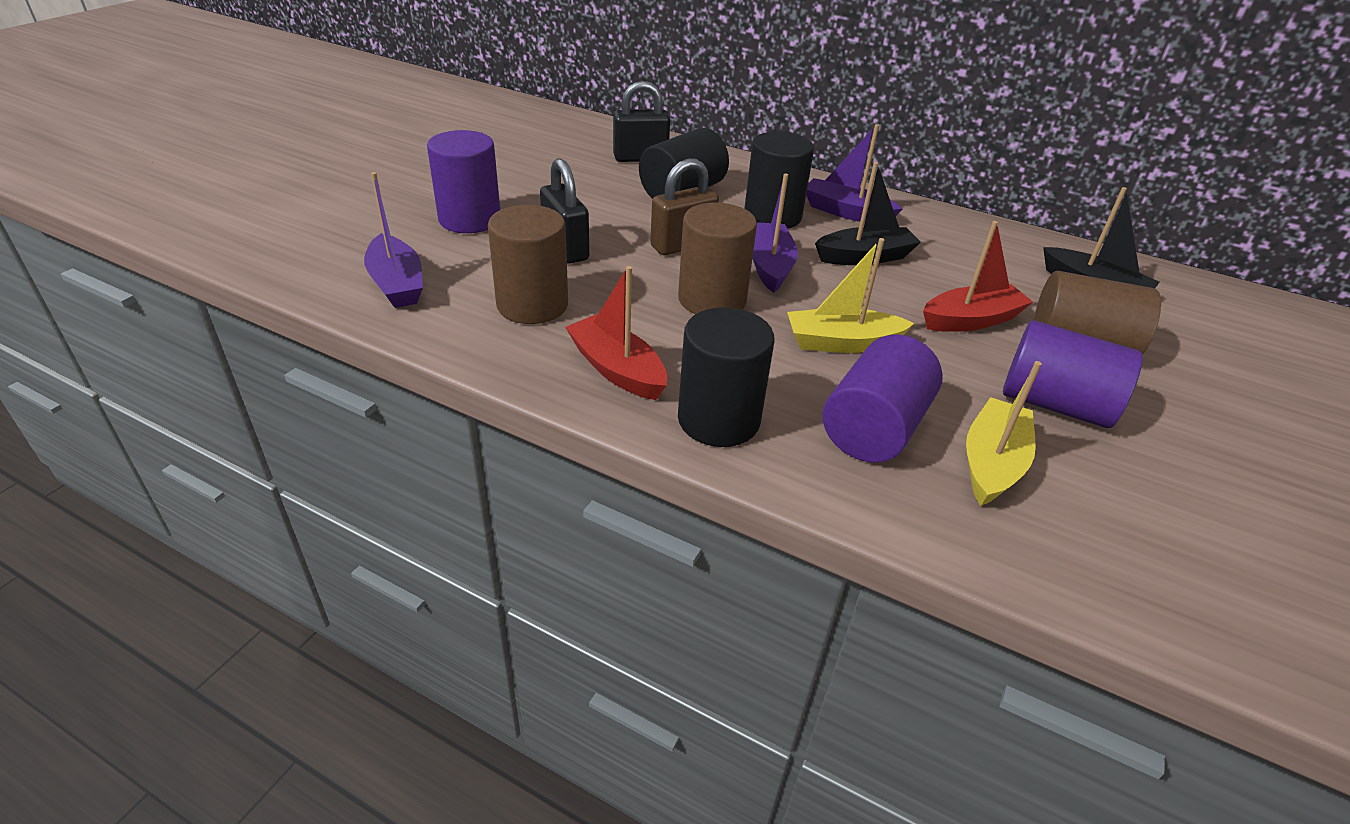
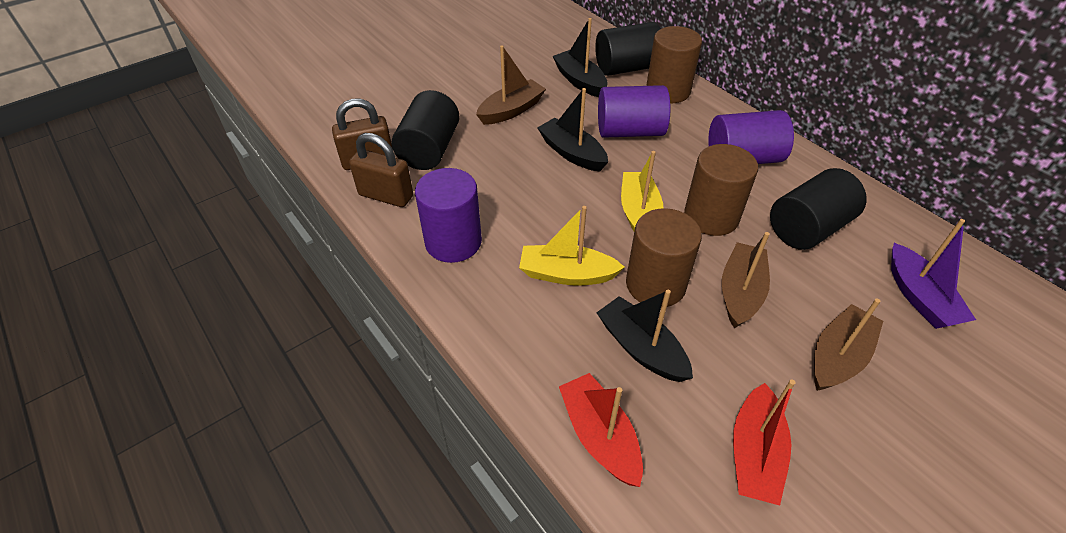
black boat: 2 -> 3
black padlock: 2 -> 0
brown boat: 0 -> 3
brown padlock: 1 -> 2
purple boat: 3 -> 1

